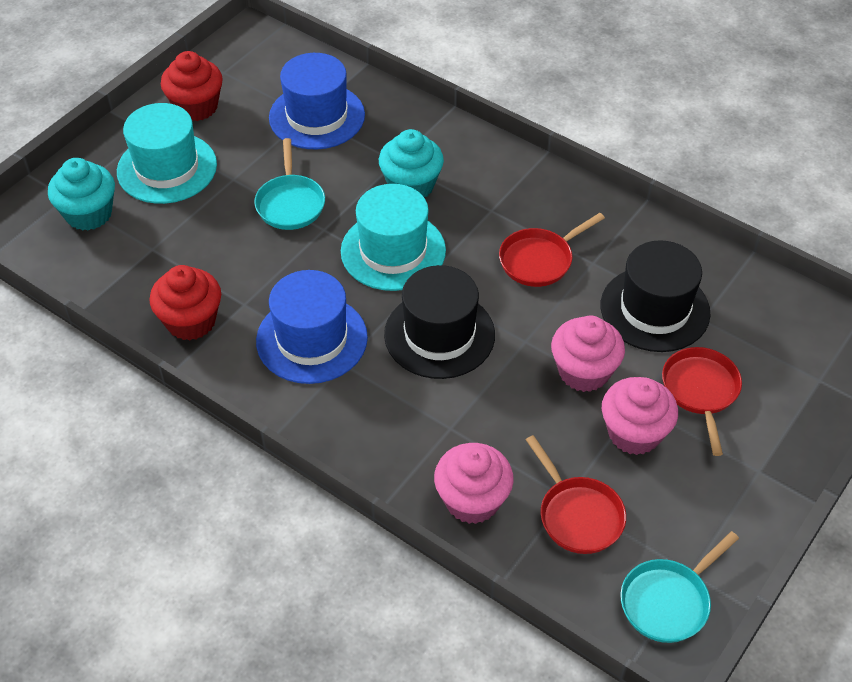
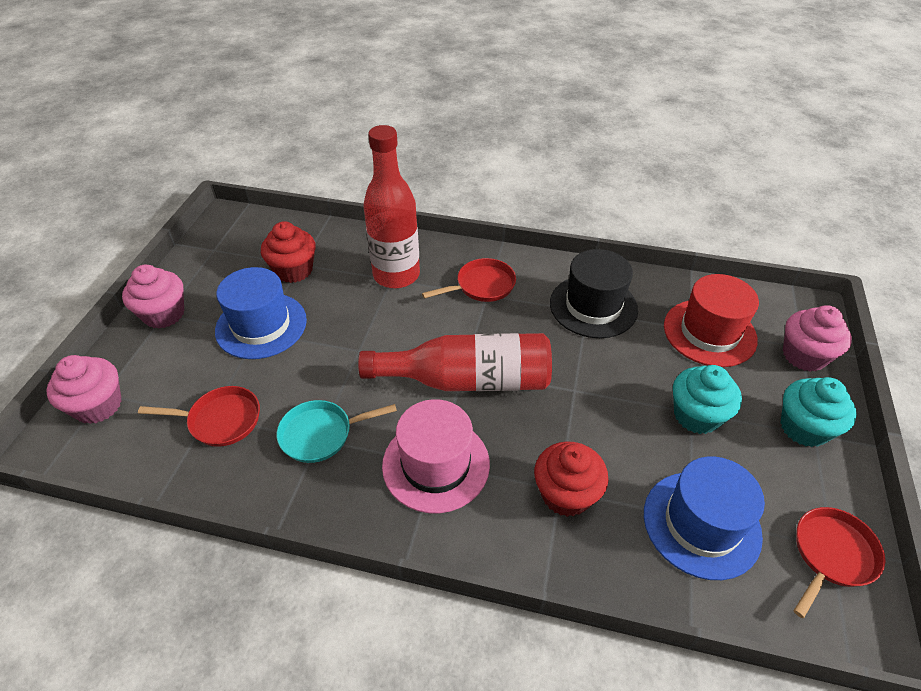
black hat: 2 -> 1
pink hat: 0 -> 1
red bottle: 0 -> 2
red hat: 0 -> 1
turquoise hat: 2 -> 0
turquoise pan: 2 -> 1

